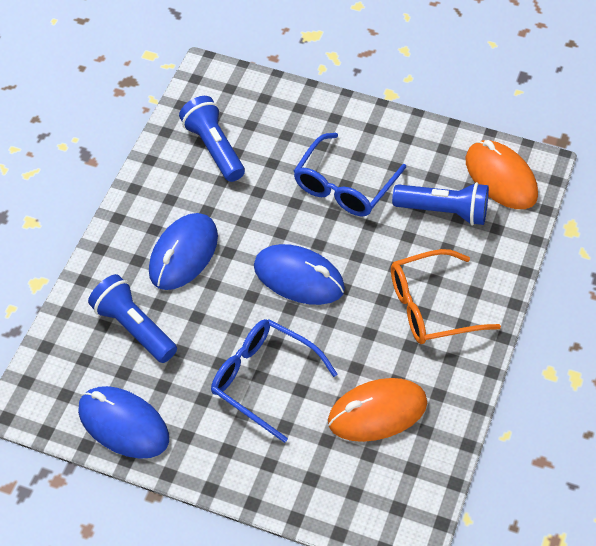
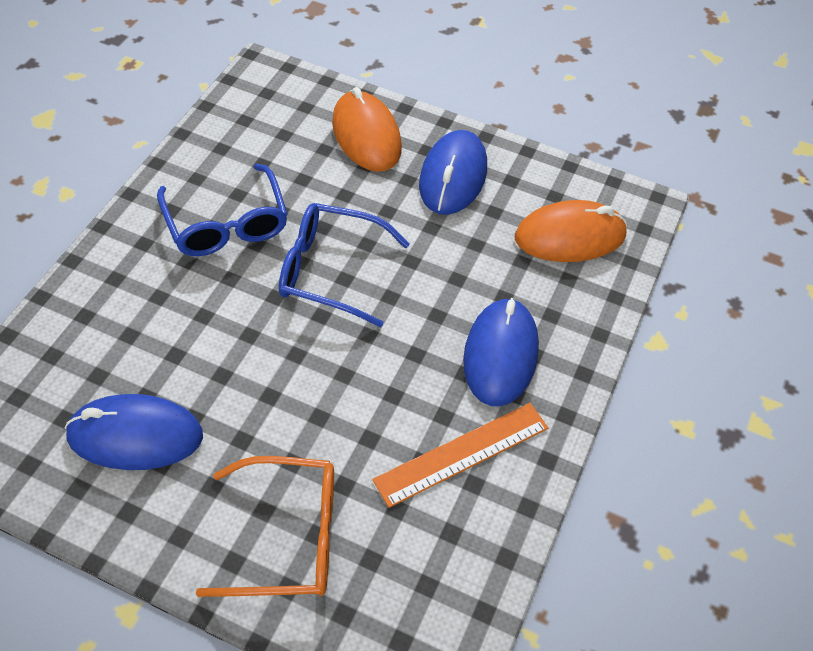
blue flashlight: 3 -> 0
orange ruler: 0 -> 1

